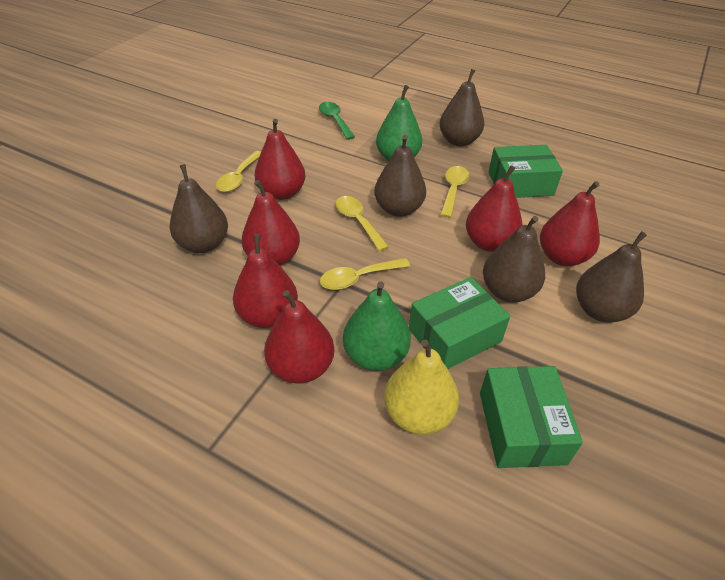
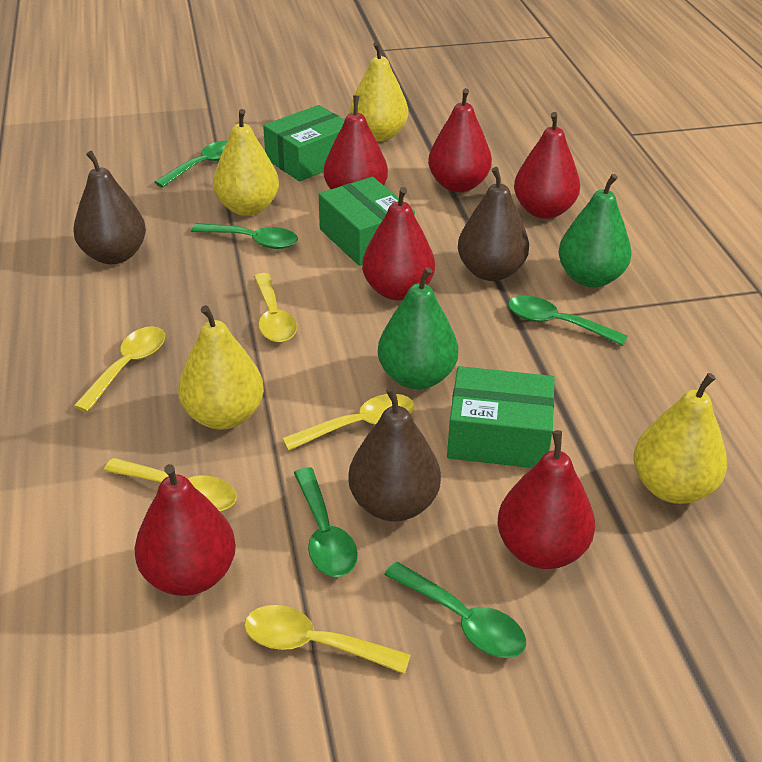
brown pear: 5 -> 3
green spoon: 1 -> 5
yellow pear: 1 -> 4
yellow spoon: 4 -> 5

